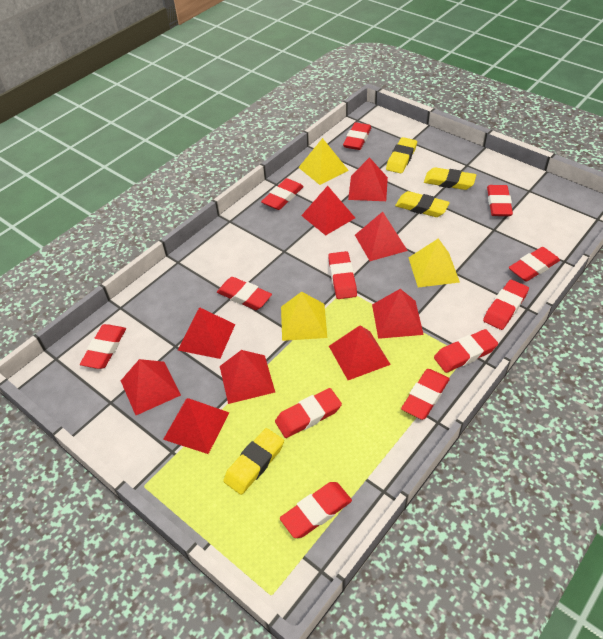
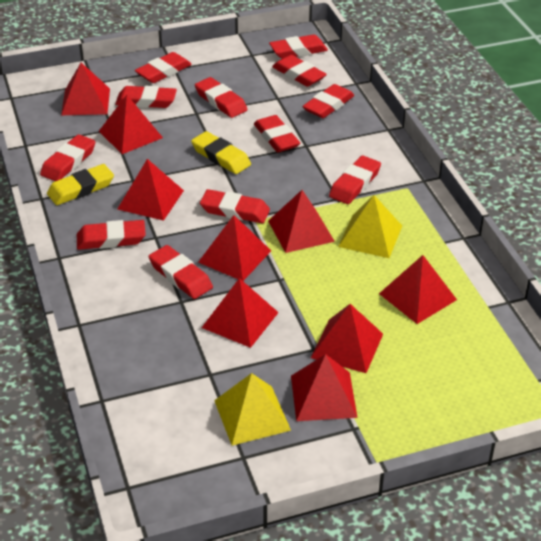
yellow eraser: 4 -> 2
yellow pyramid: 3 -> 2

